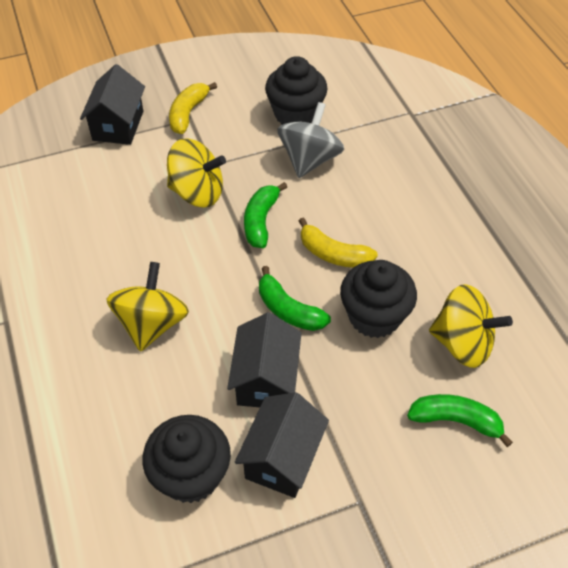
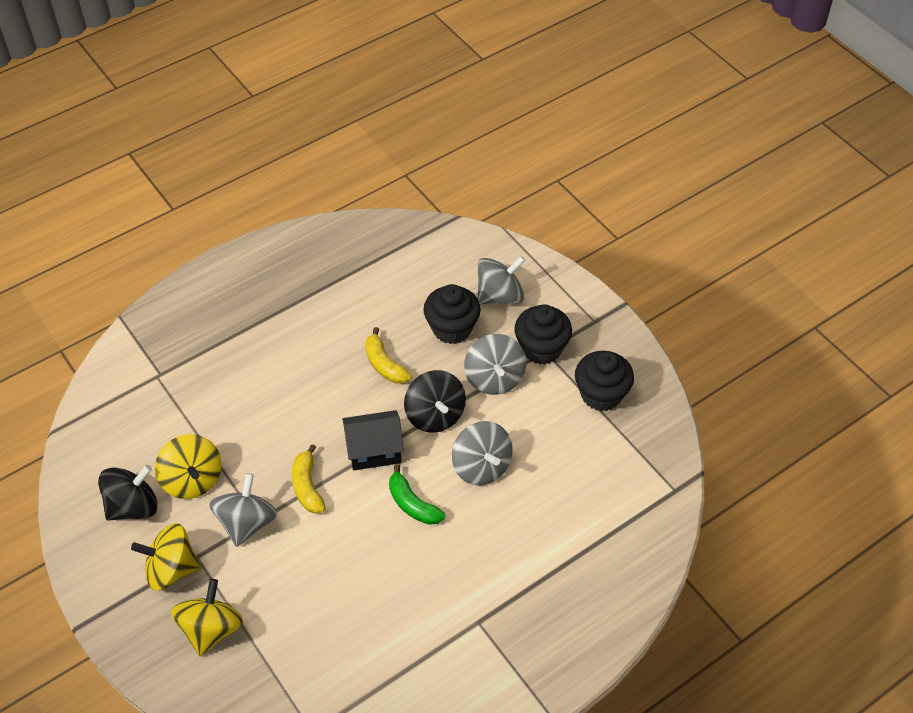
black house: 3 -> 1
black spinning top: 0 -> 2
green banana: 3 -> 1
grey spinning top: 1 -> 4

